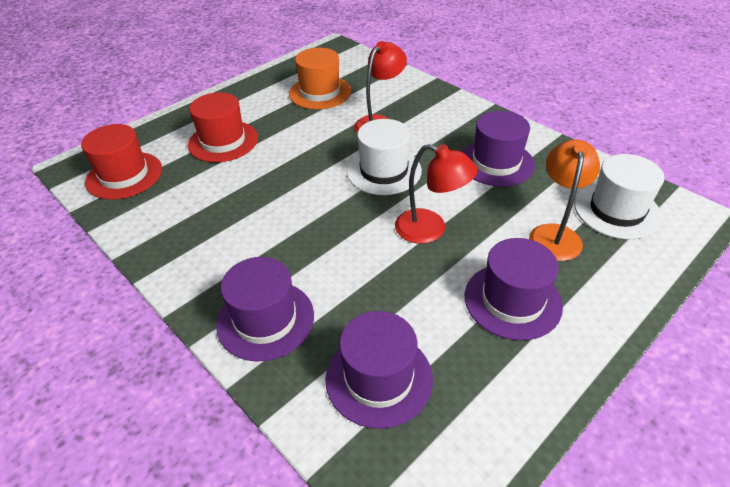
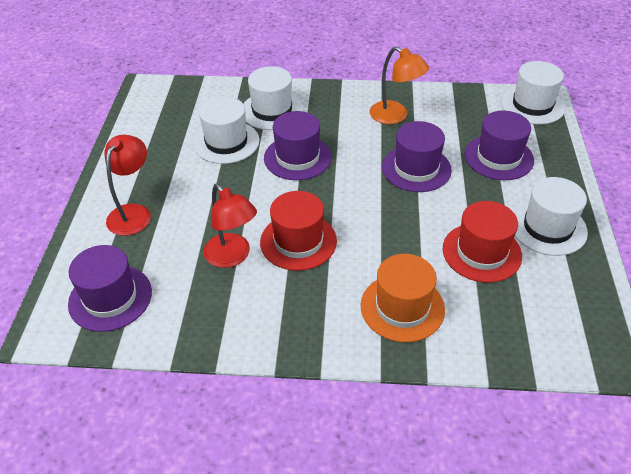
white hat: 2 -> 4

